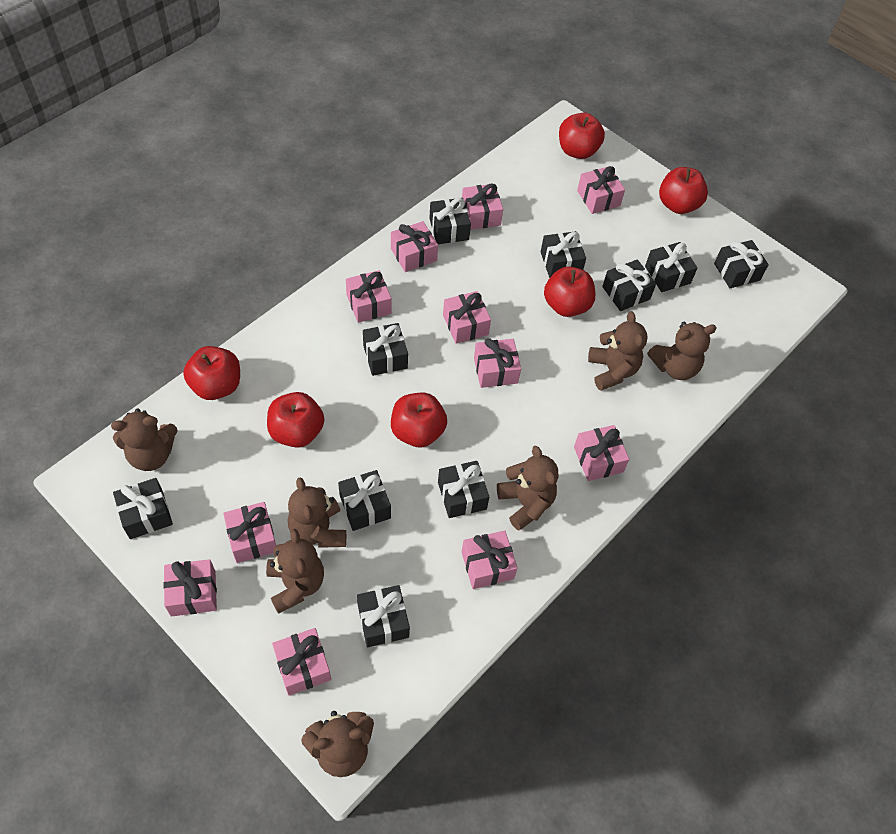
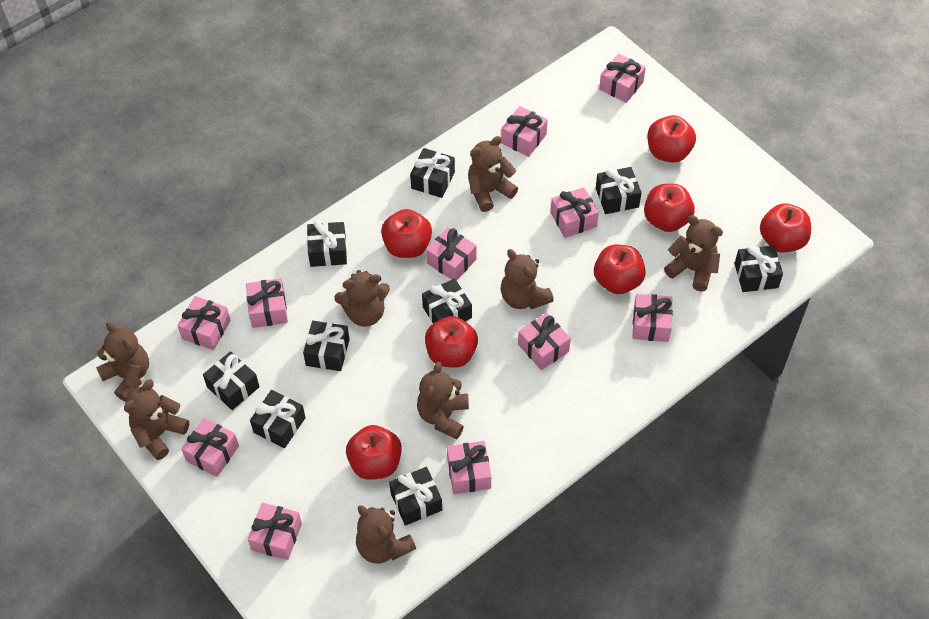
black gift: 10 -> 9
brown teddy bear: 7 -> 8
red apple: 6 -> 7

